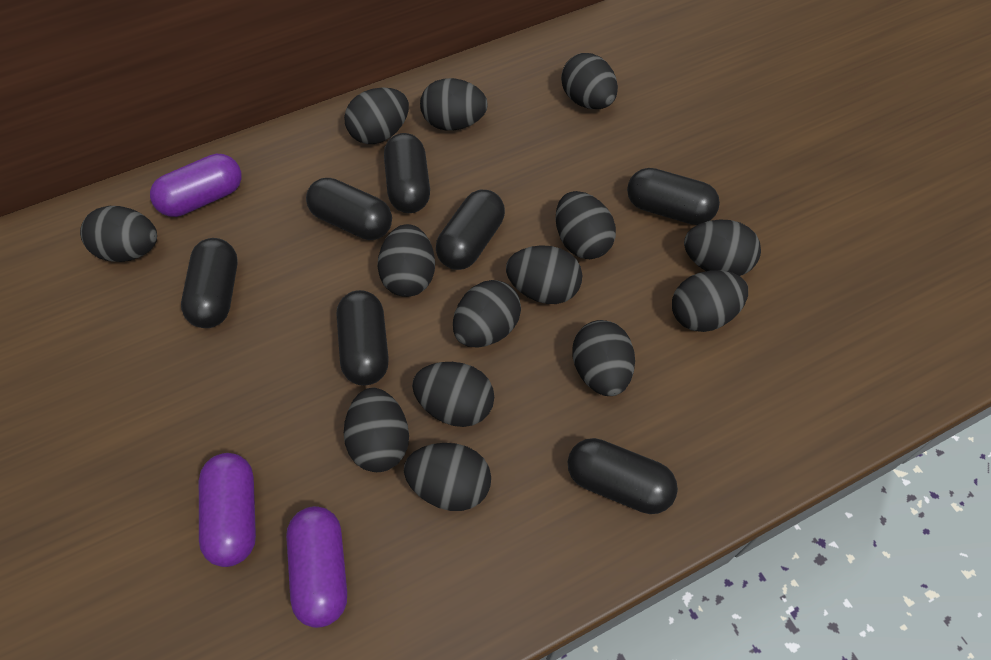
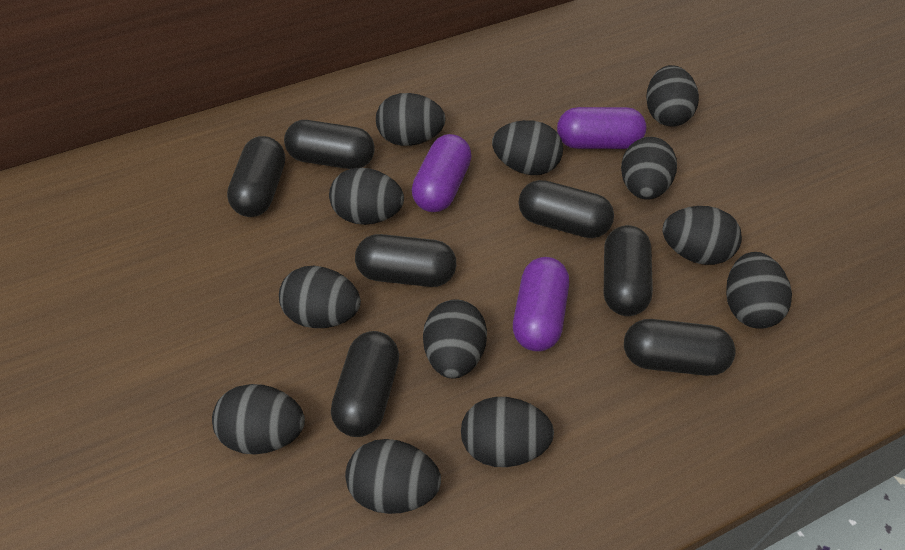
black egg: 14 -> 12

